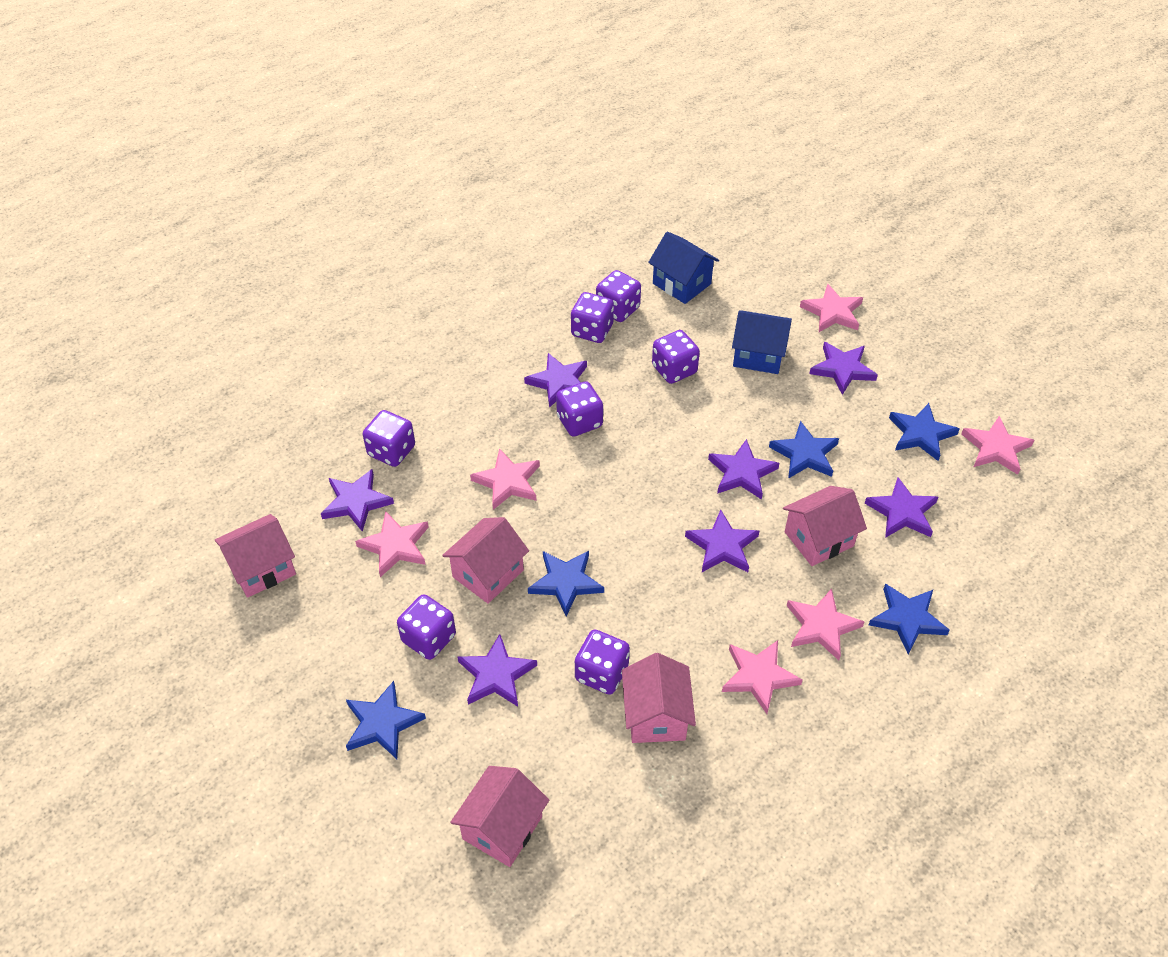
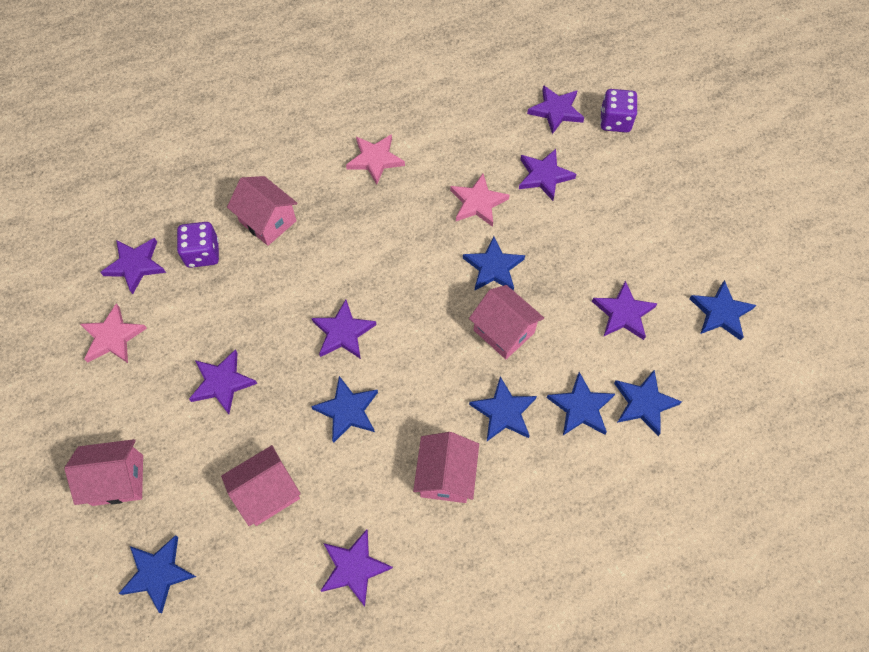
blue house: 2 -> 0
blue star: 5 -> 7
pink star: 6 -> 3
purple dice: 7 -> 2

